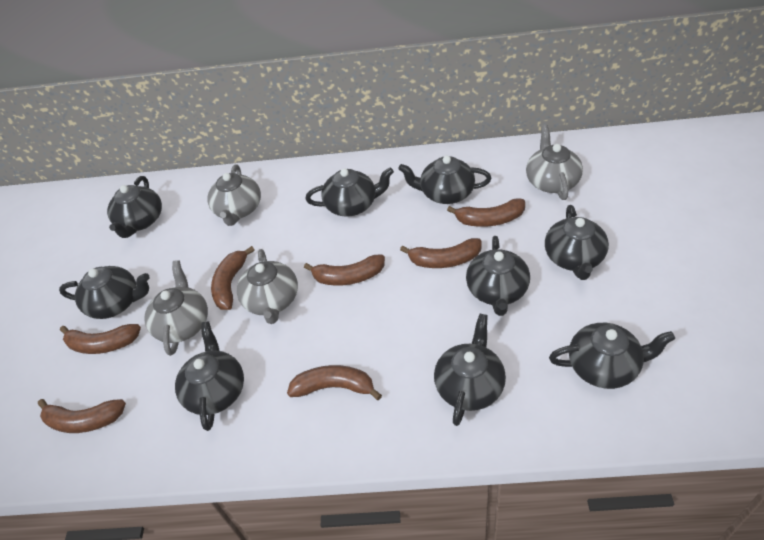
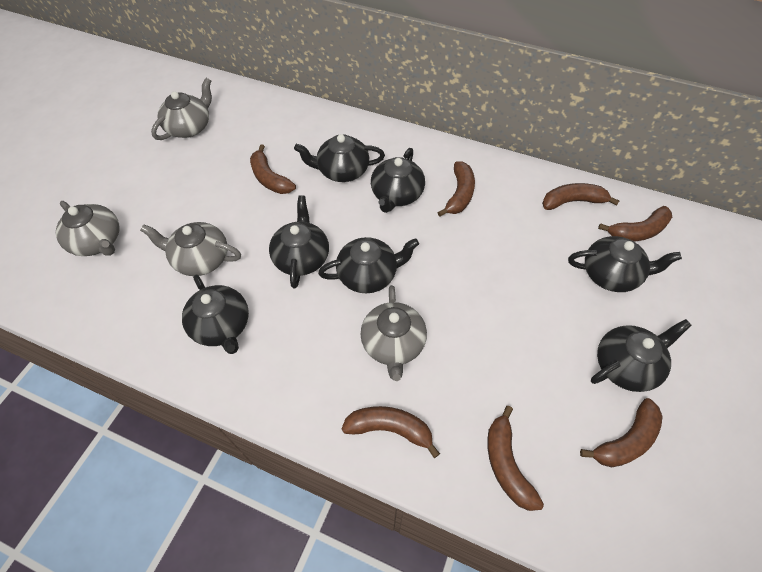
black teapot: 9 -> 7

